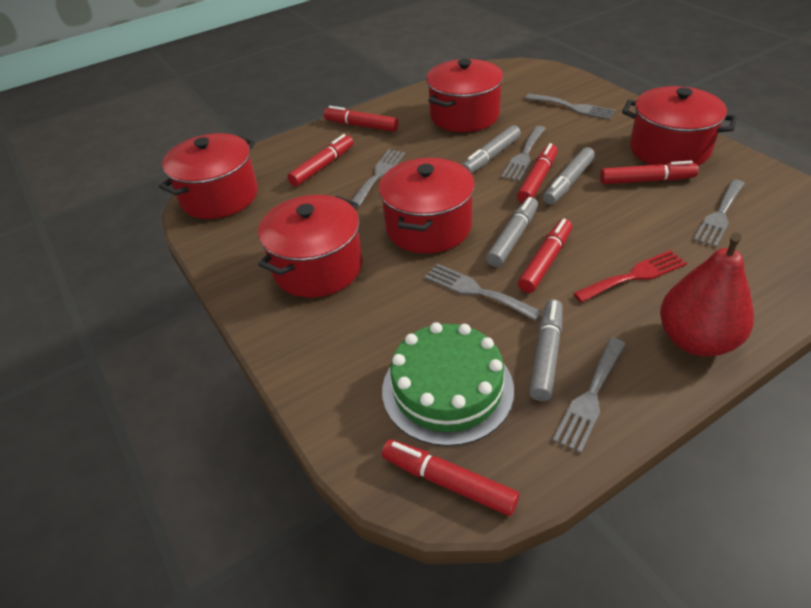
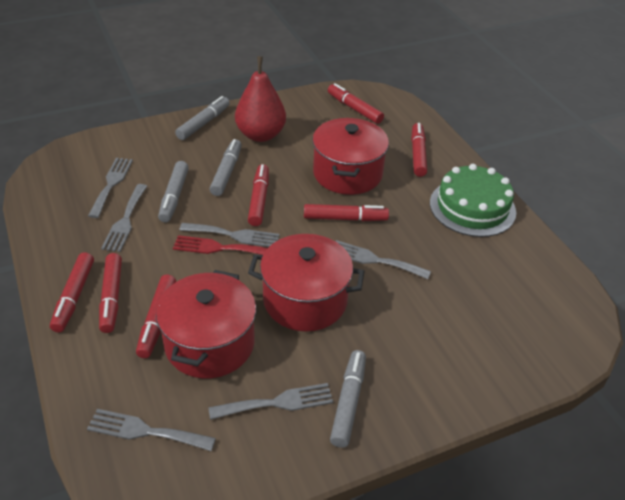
red marker: 6 -> 7
red pot: 5 -> 3

